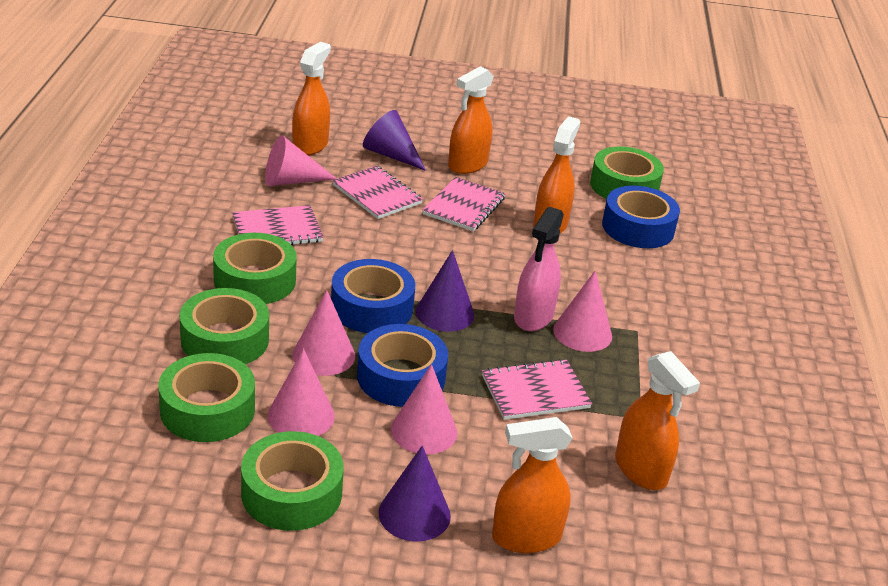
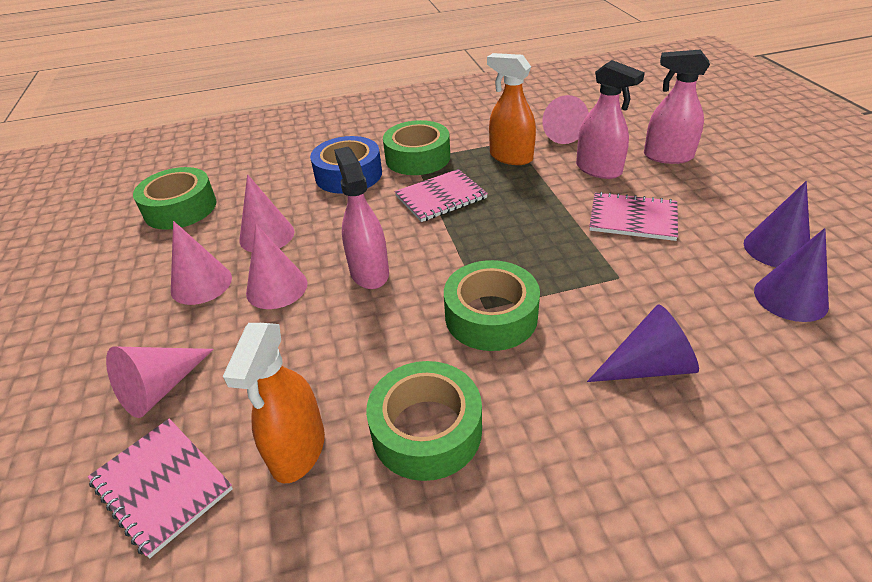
blue tape: 3 -> 1
green tape: 5 -> 4
orange spray bottle: 5 -> 2
pink notebook: 4 -> 3
pink spray bottle: 1 -> 3

